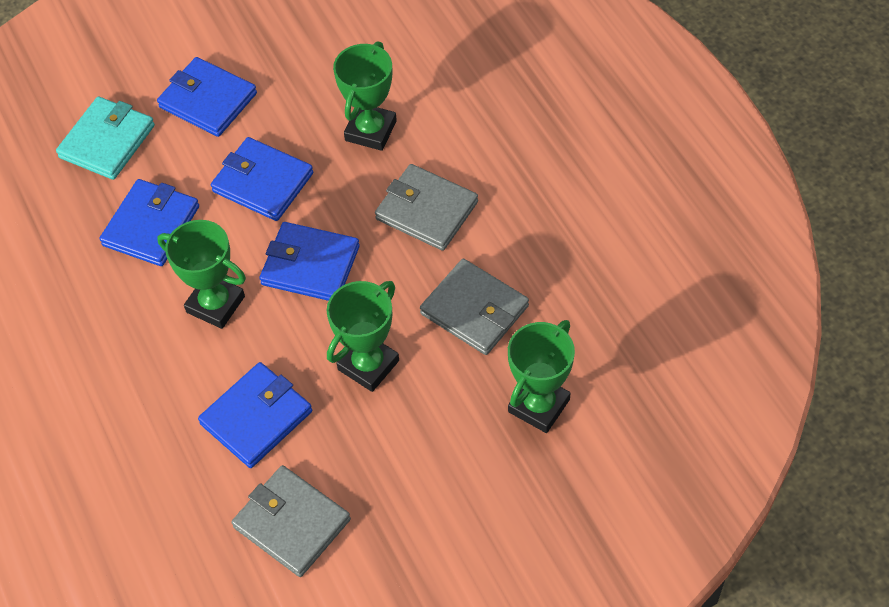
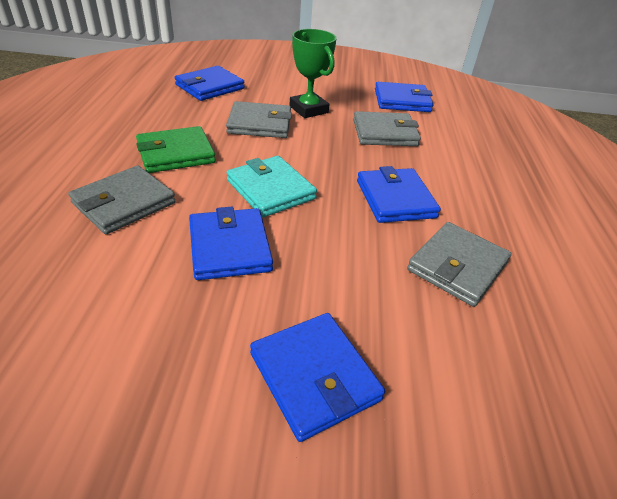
green trophy: 4 -> 1
green wallet: 0 -> 1
grey wallet: 3 -> 4

